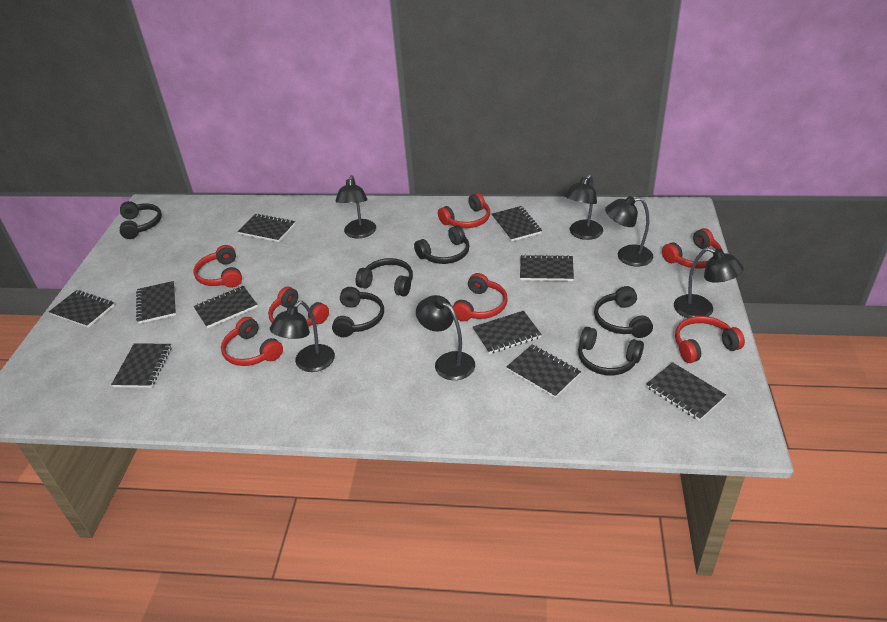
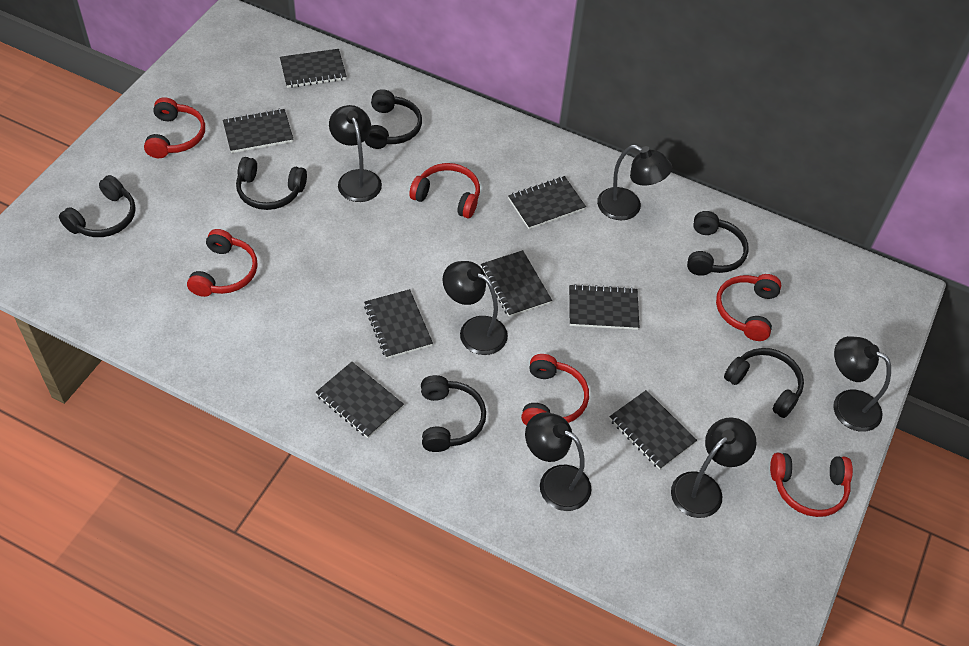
black notebook: 10 -> 8
red headphones: 7 -> 6

